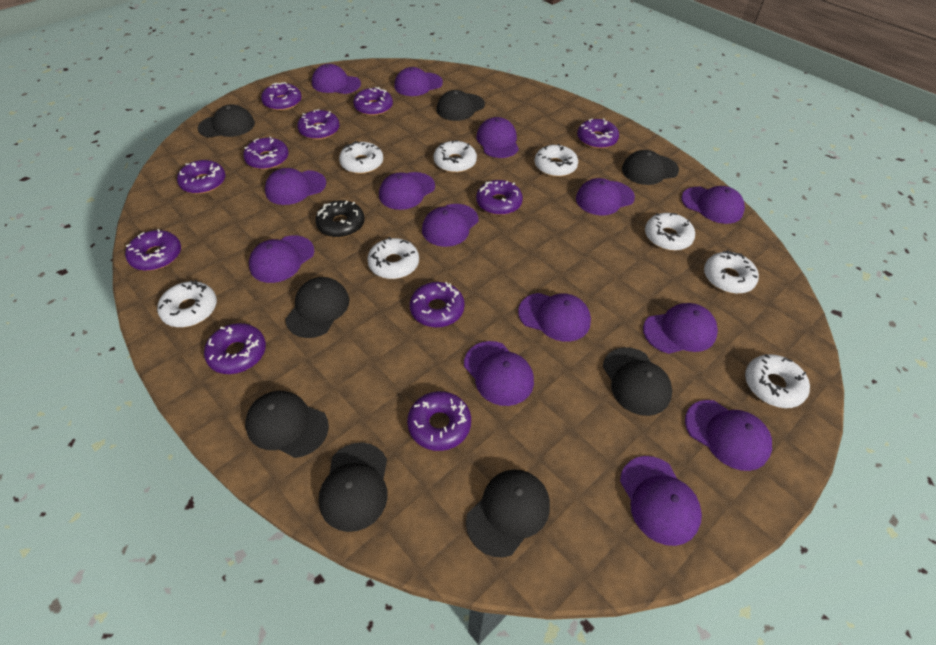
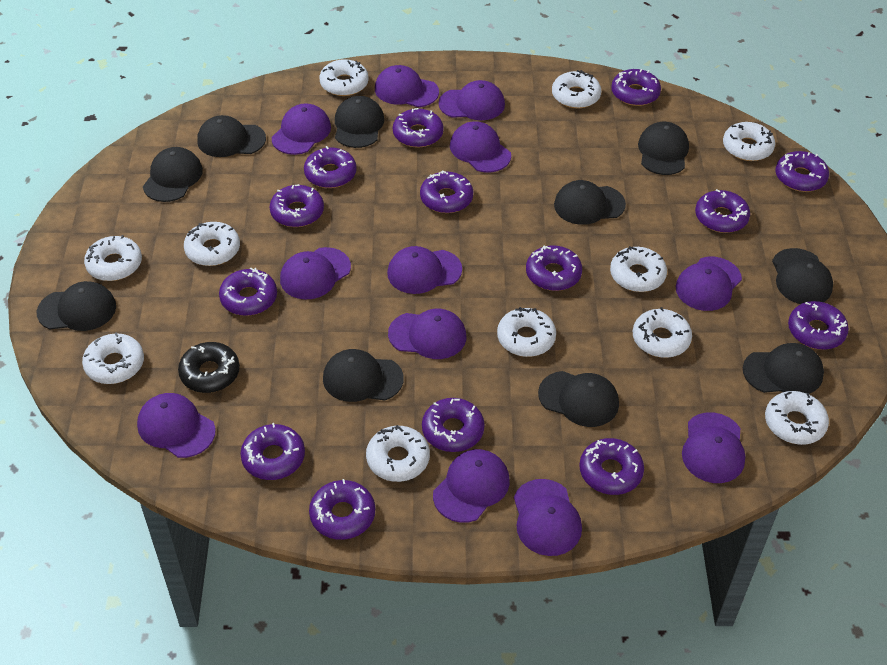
black cap: 8 -> 10
purple cap: 14 -> 12
purple donut: 11 -> 14
white donut: 8 -> 11

